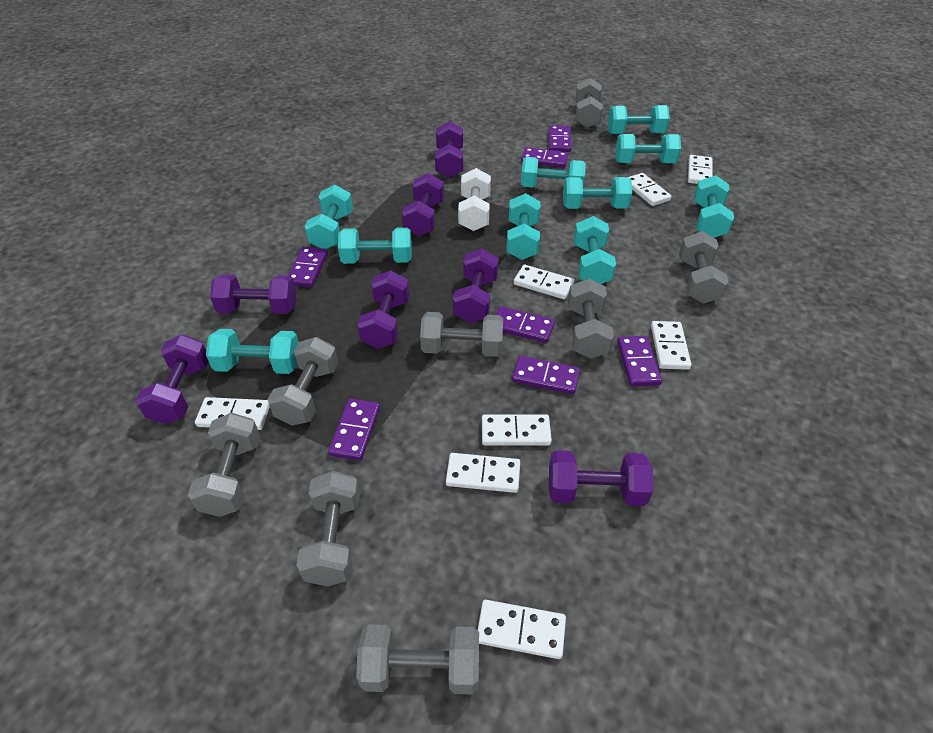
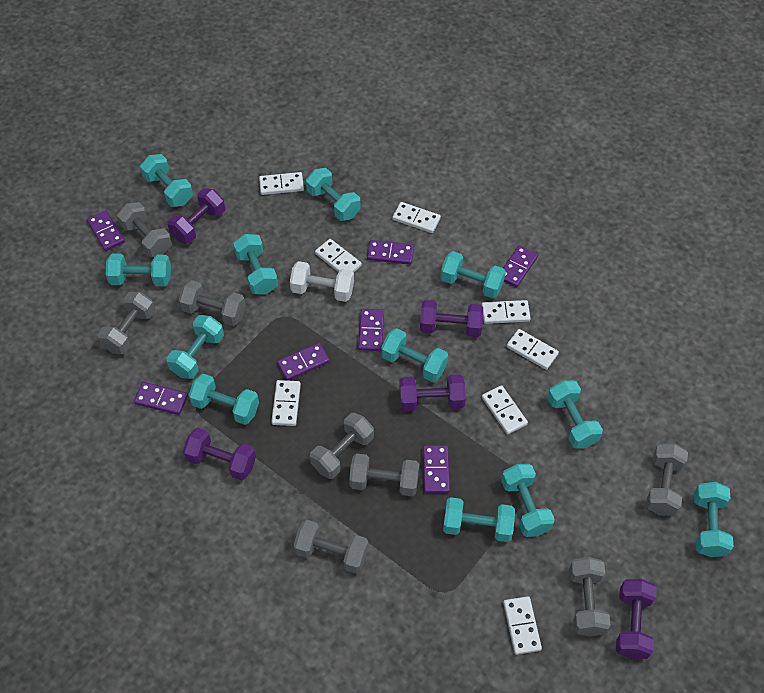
purple dumbbell: 7 -> 5
turquoise dumbbell: 10 -> 12

